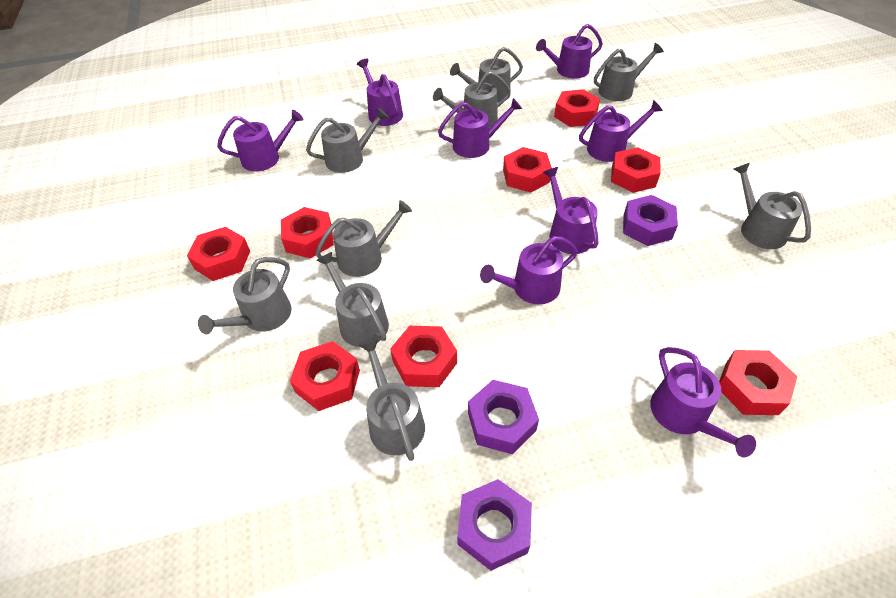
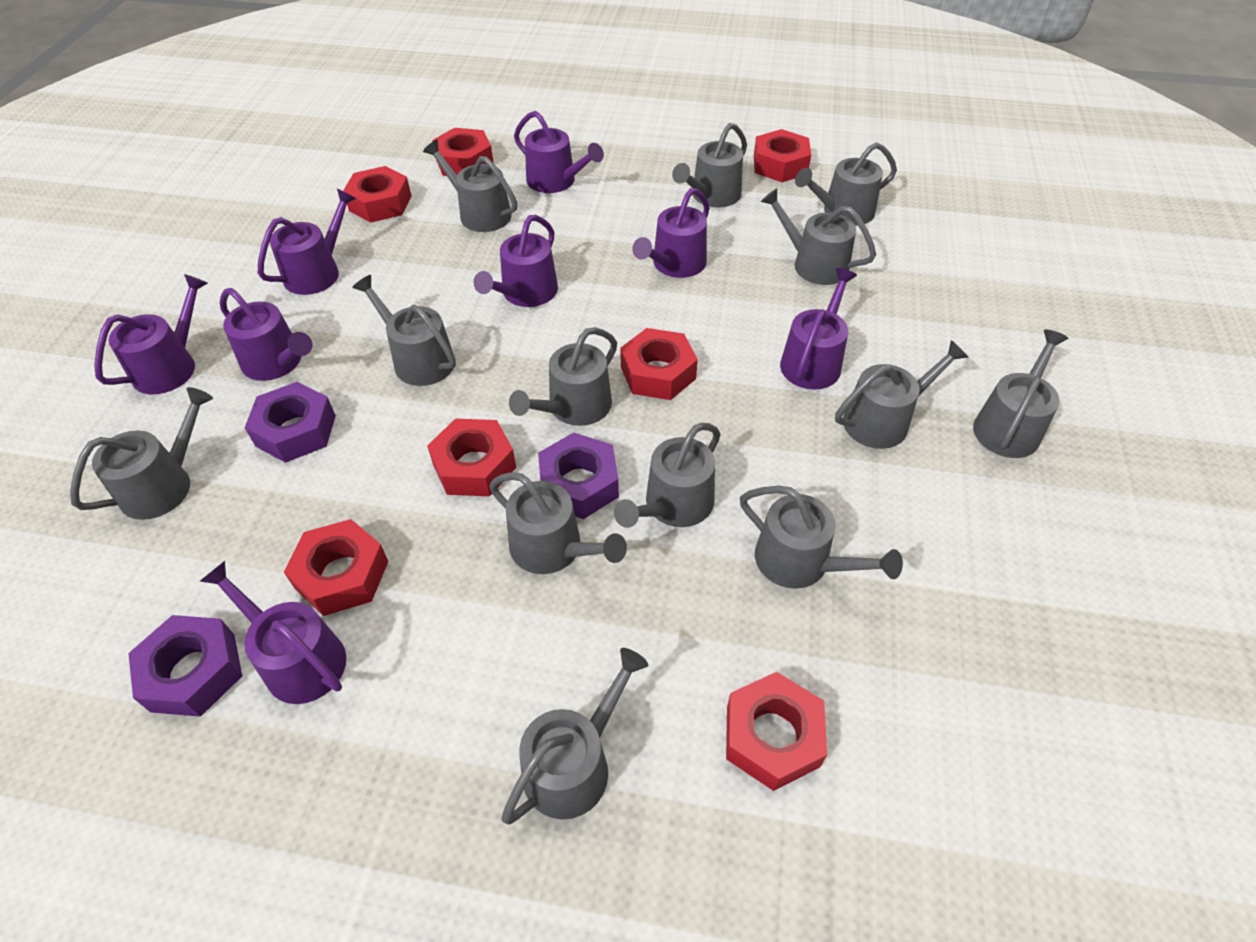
grey watering can: 9 -> 13
red nut: 8 -> 7

